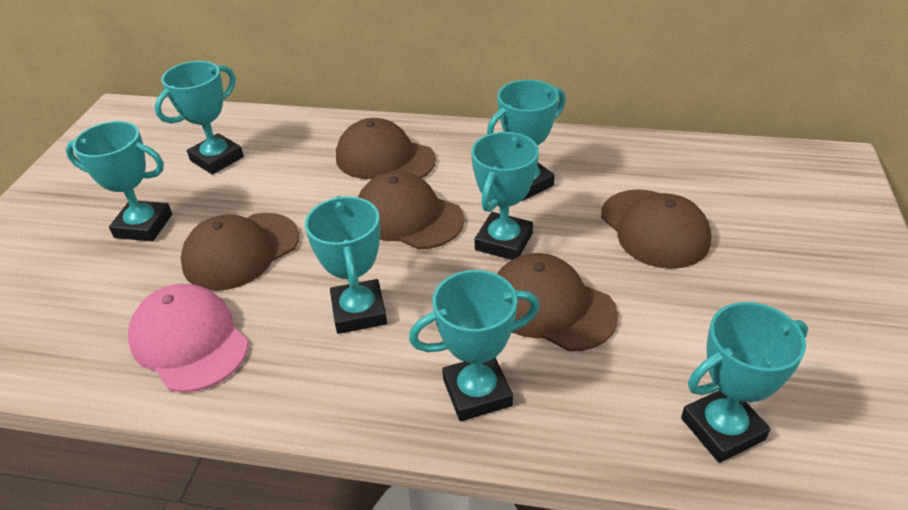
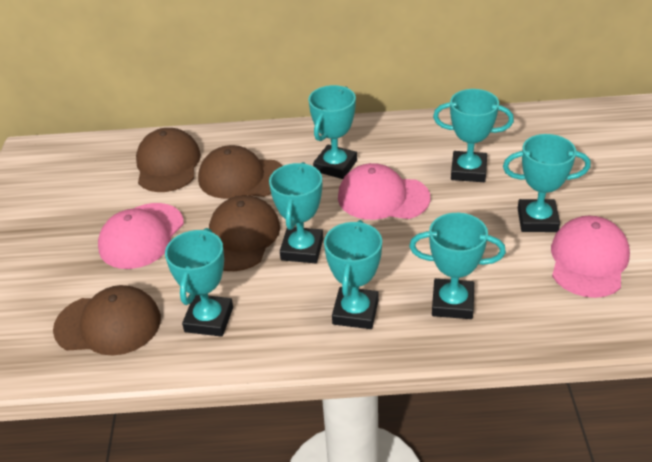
brown cap: 5 -> 4
pink cap: 1 -> 3

